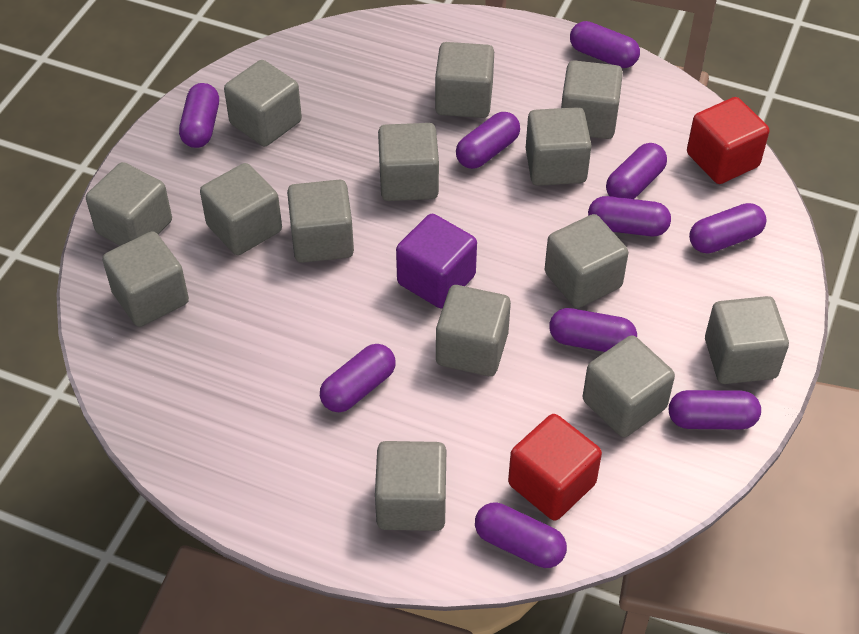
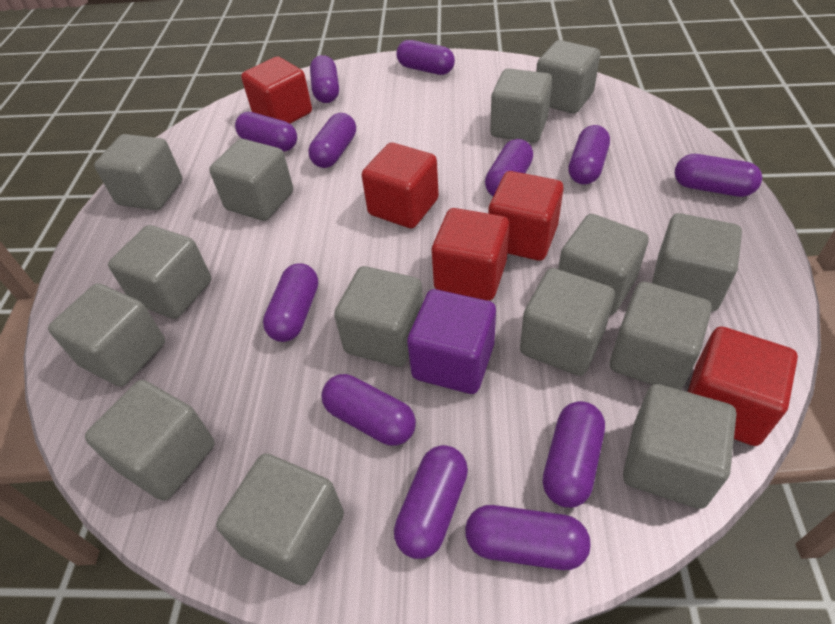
purple capsule: 10 -> 12
red cube: 2 -> 5

